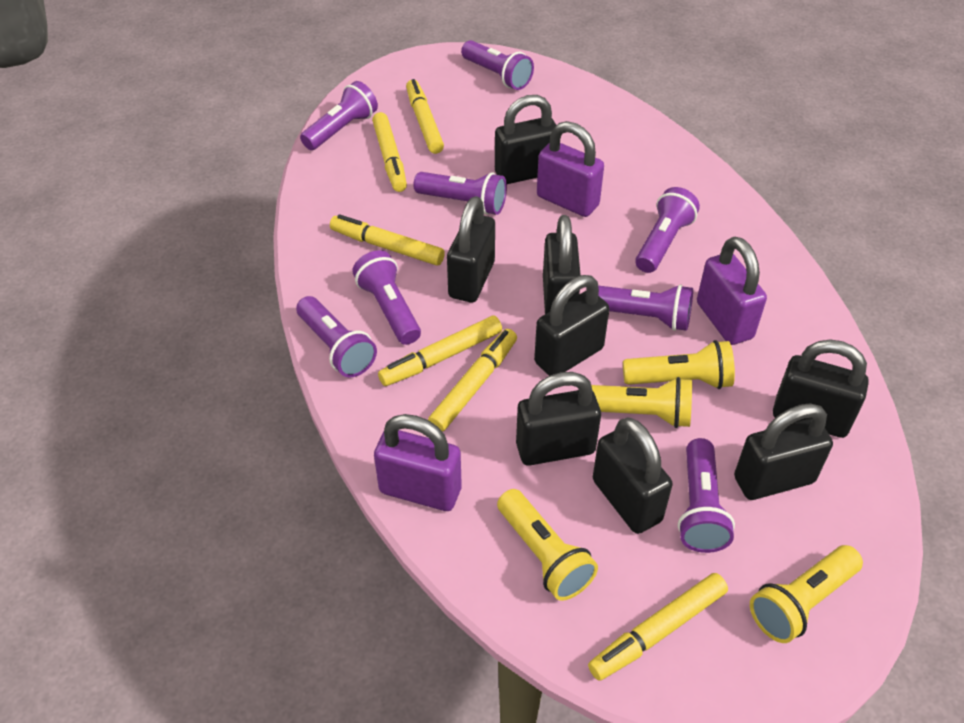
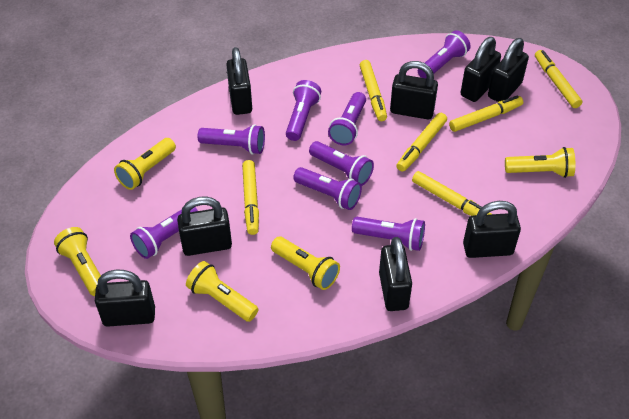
purple padlock: 3 -> 0
yellow flashlight: 4 -> 5

